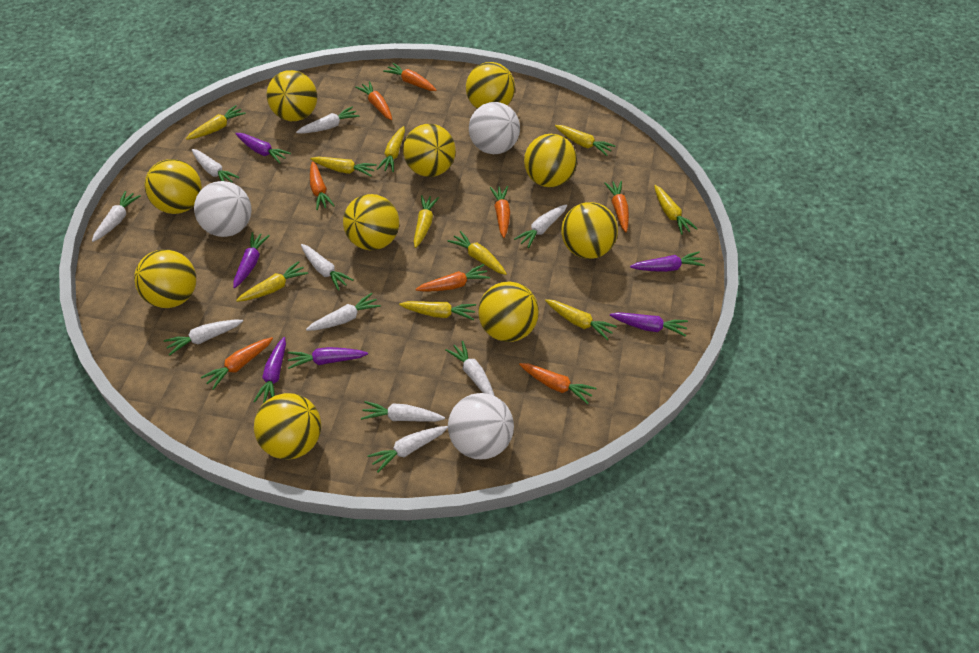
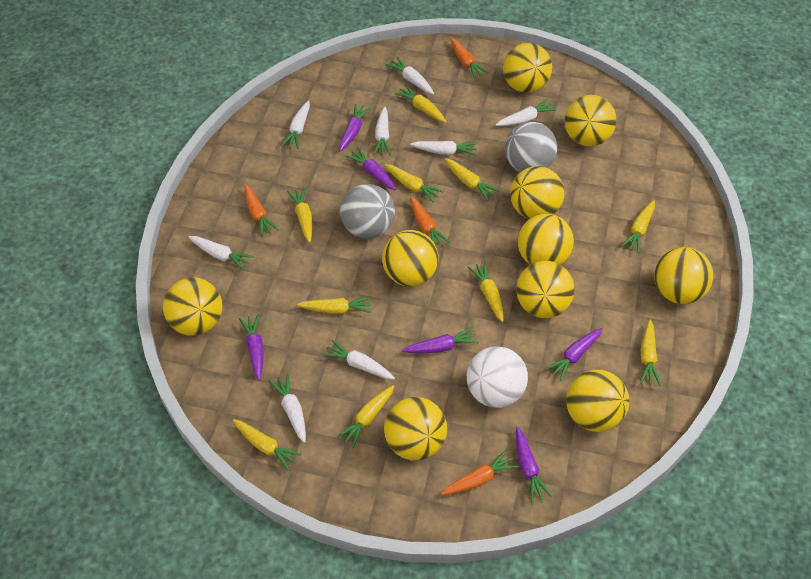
grey ball: 0 -> 2
orange carrot: 8 -> 4
white ball: 3 -> 1
white carrot: 10 -> 8

